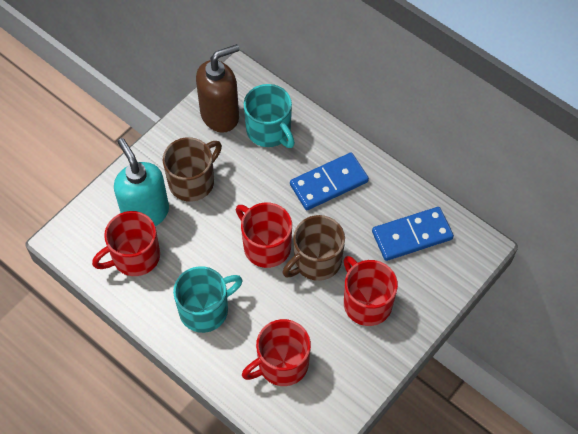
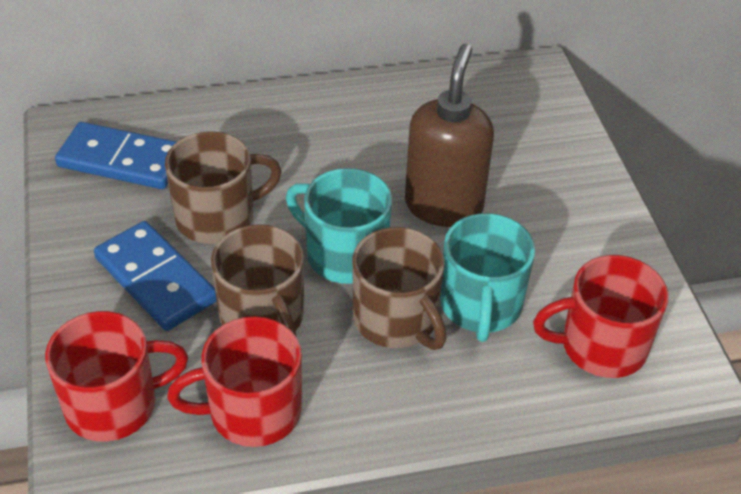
brown mug: 2 -> 3
red mug: 4 -> 3
turquoise soap dispenser: 1 -> 0

